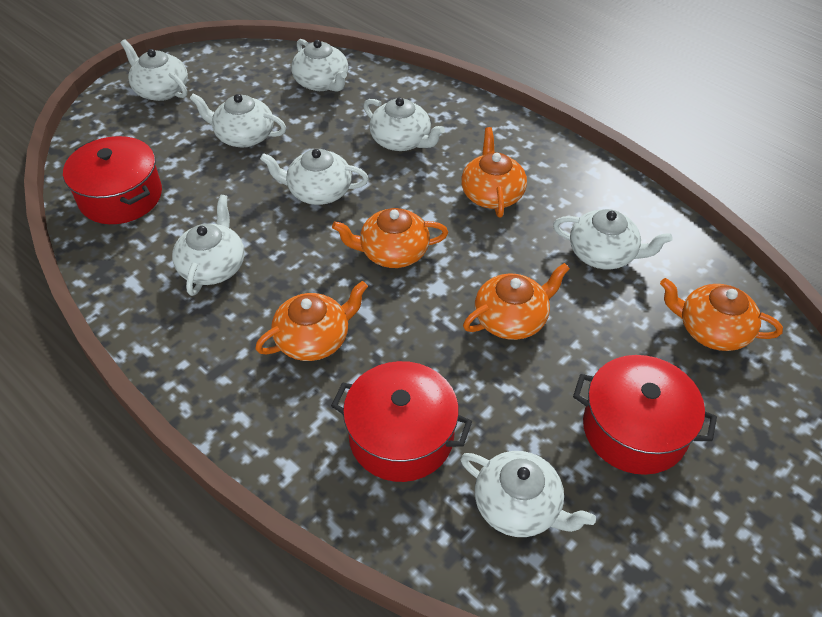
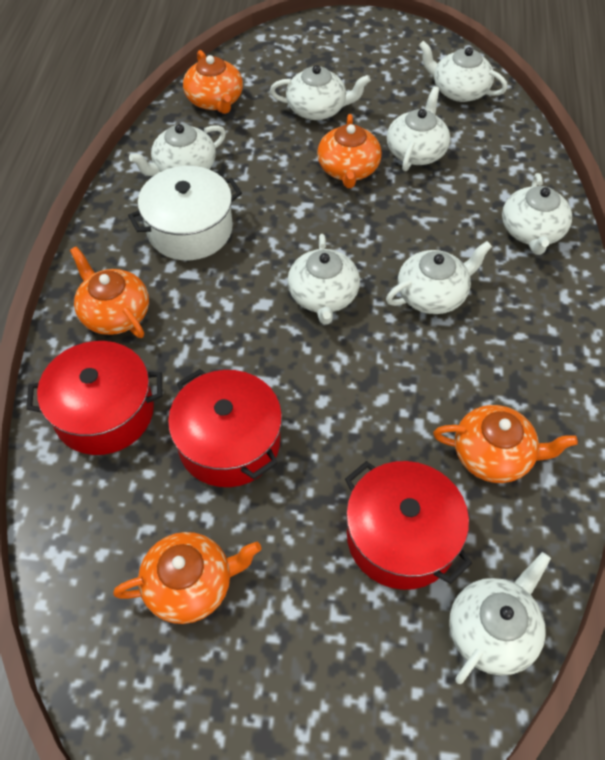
white pot: 0 -> 1

